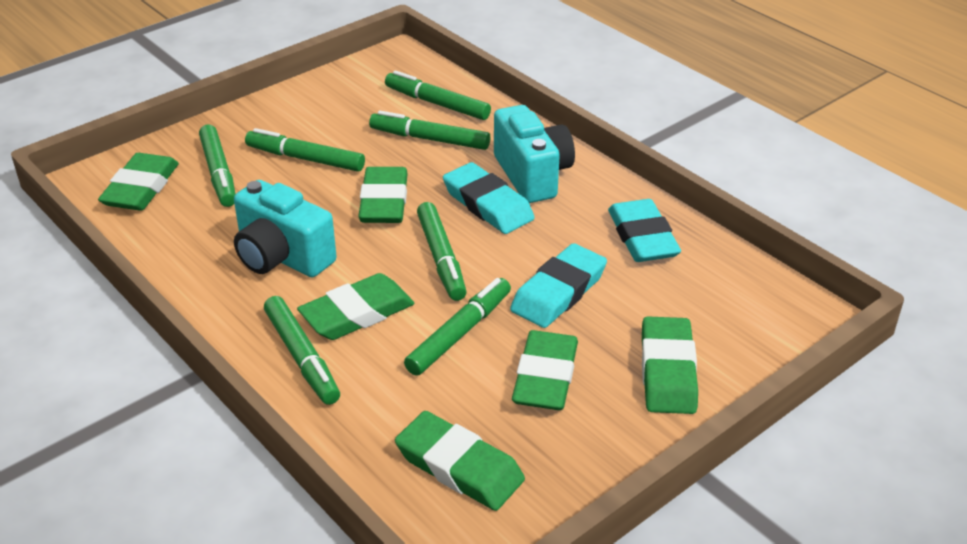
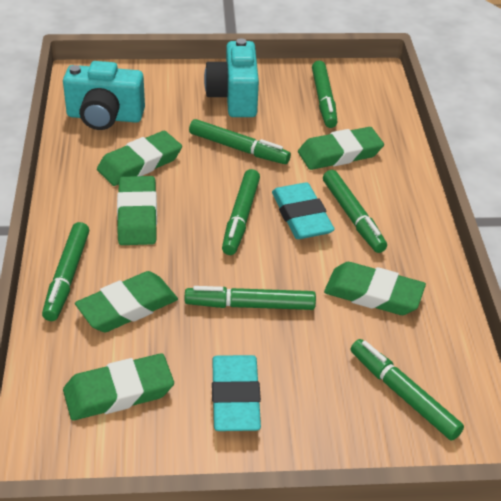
turquoise eraser: 3 -> 2

